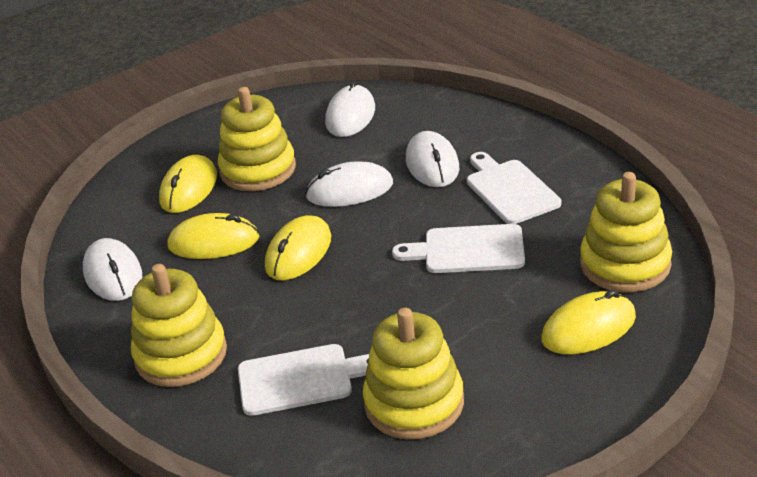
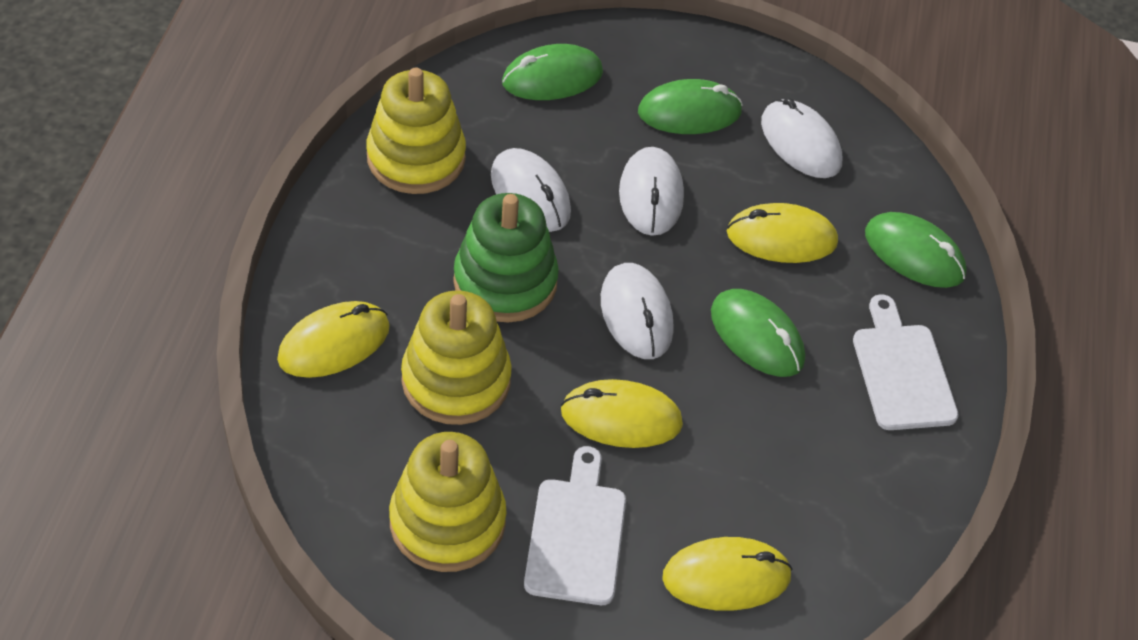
green mouse: 0 -> 4
green stacking toy: 0 -> 1
white cutting board: 3 -> 2
yellow stacking toy: 4 -> 3

